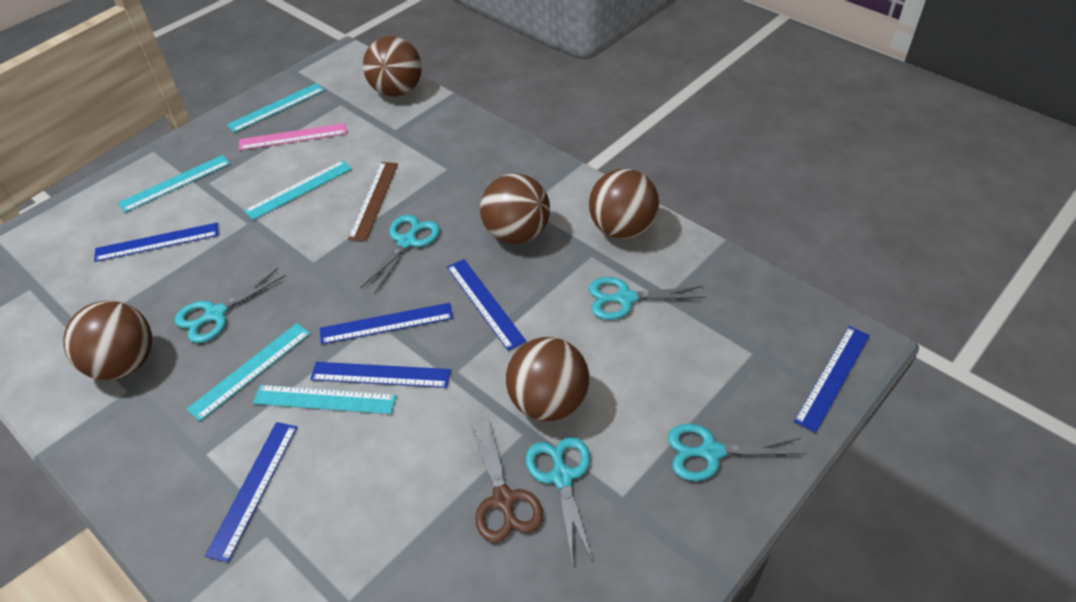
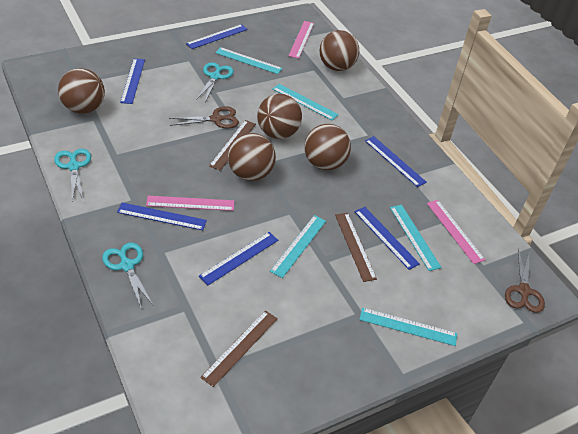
brown ruler: 1 -> 3
brown scissors: 1 -> 2
pink ruler: 1 -> 3
turquoise scissors: 5 -> 3

